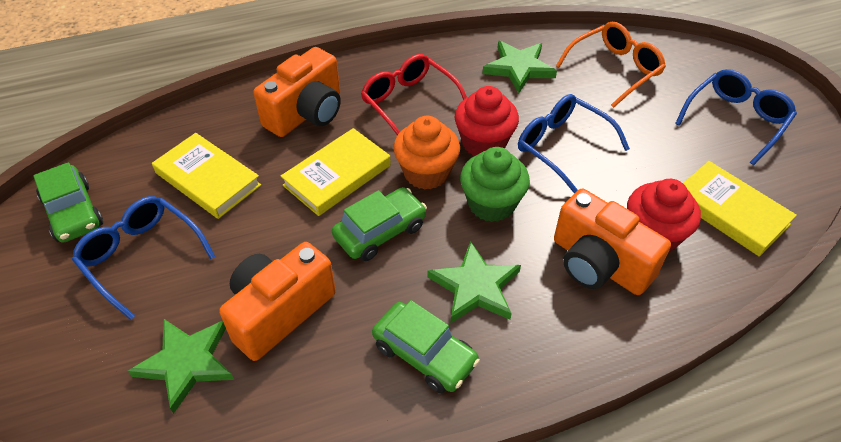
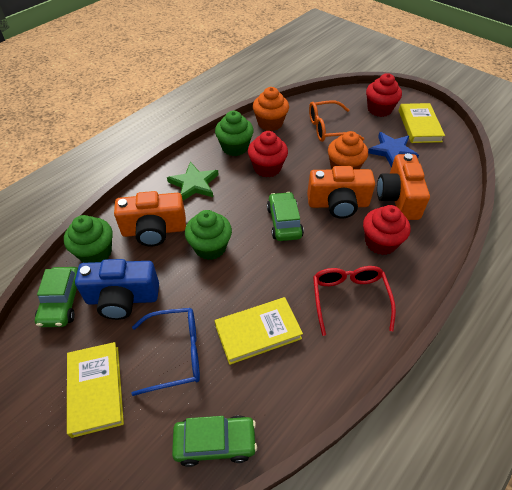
blue camera: 0 -> 1
blue glasses: 3 -> 1
blue star: 0 -> 1
green cupcake: 1 -> 3
green star: 3 -> 1
orange cupcake: 1 -> 2
red cupcake: 2 -> 3

